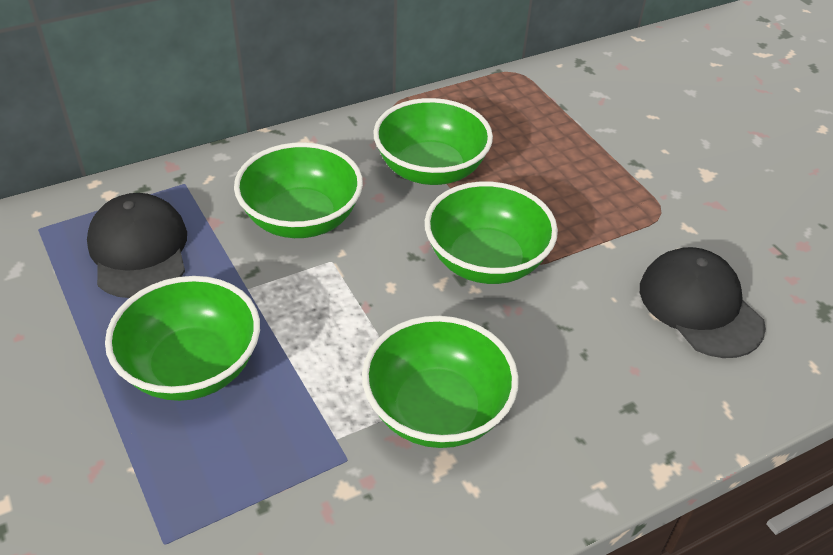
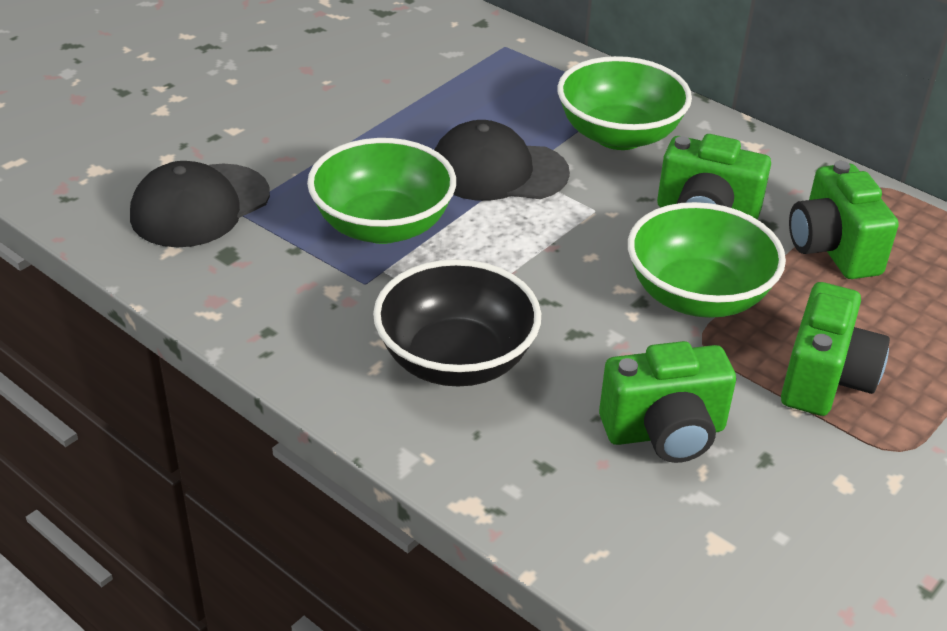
black bowl: 0 -> 1
green bowl: 5 -> 3
green camera: 0 -> 4

